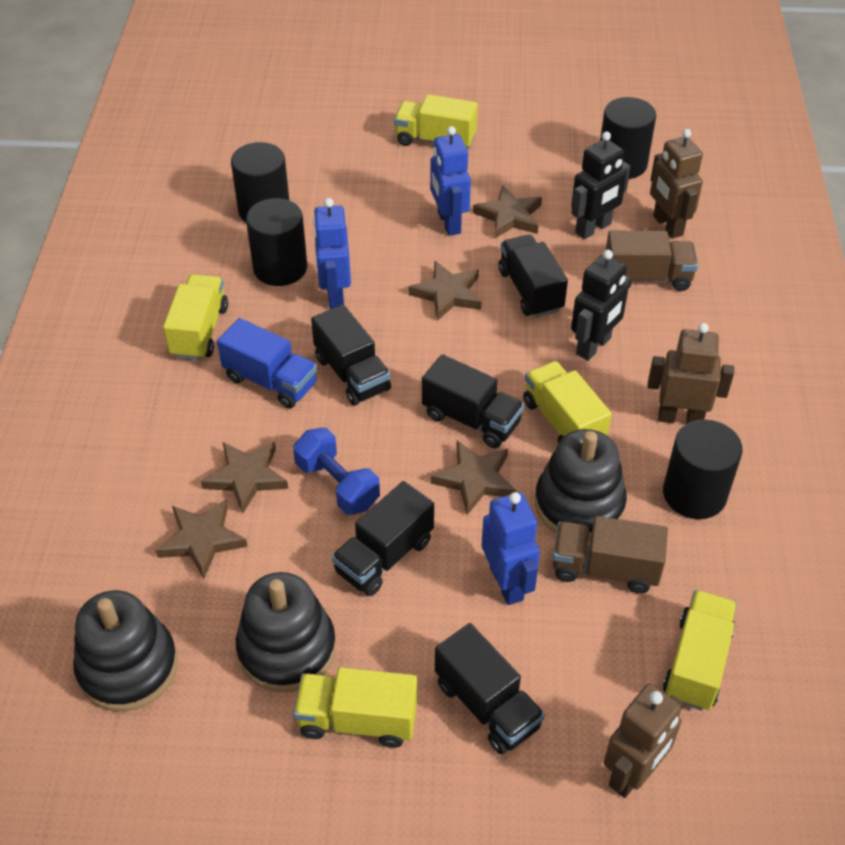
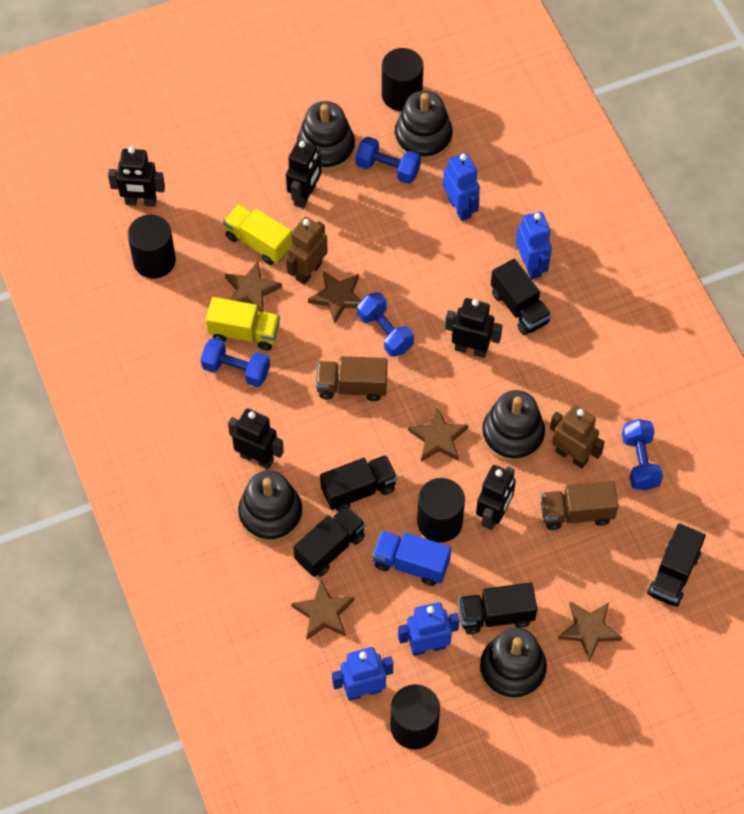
black robot: 2 -> 5
black stacking toy: 3 -> 5
blue dumbbell: 1 -> 4
blue robot: 3 -> 4
brown robot: 3 -> 2
yellow truck: 5 -> 2

